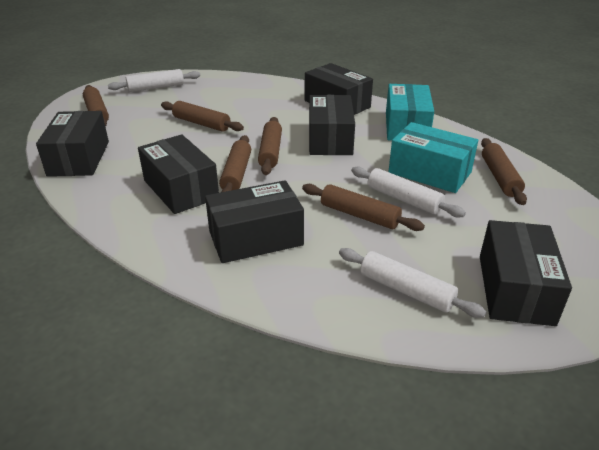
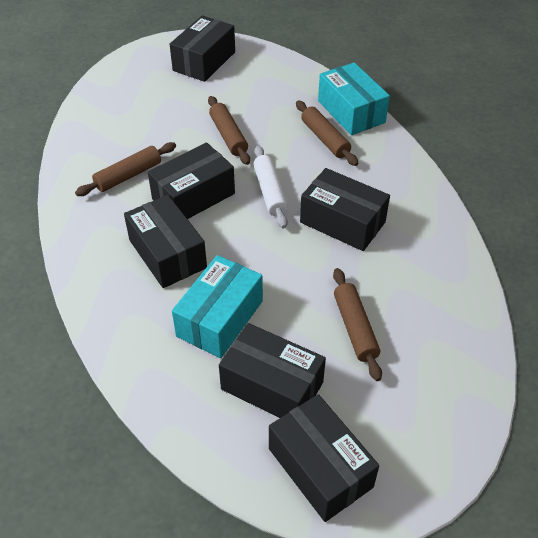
brown rolling pin: 6 -> 4
white rolling pin: 3 -> 1

